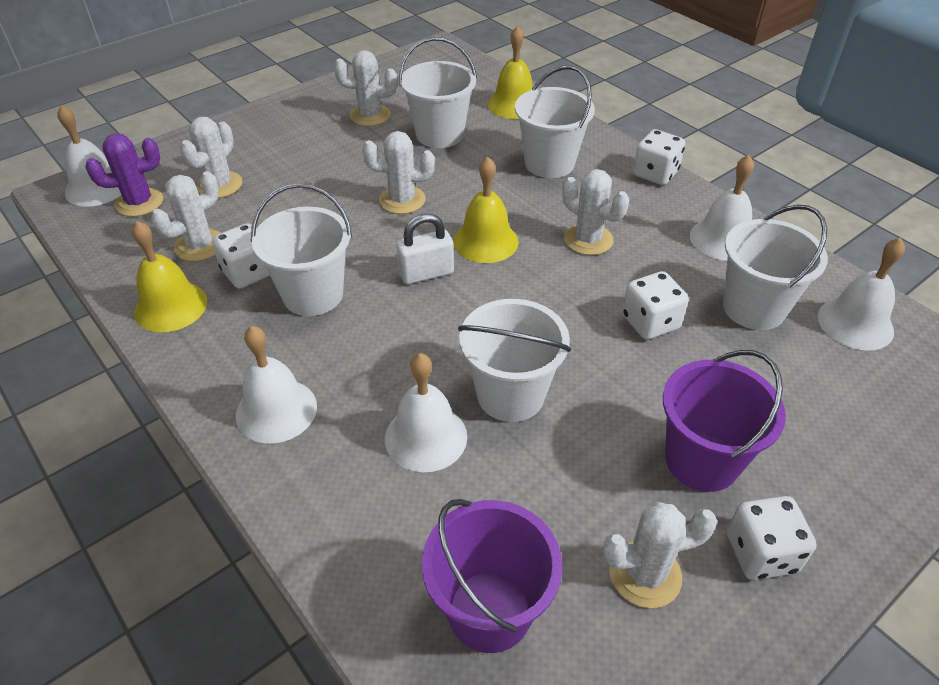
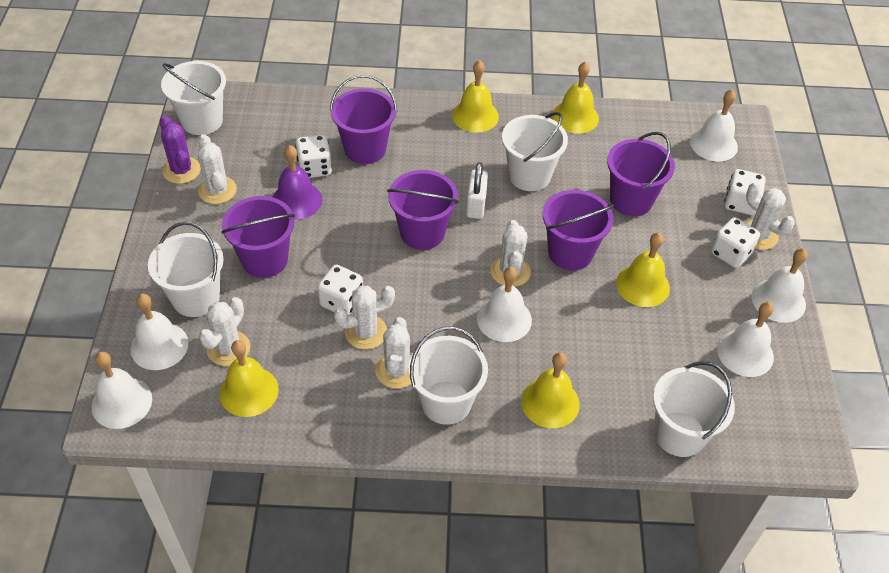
purple bell: 0 -> 1
purple bucket: 2 -> 5
white bell: 5 -> 6
yellow bell: 3 -> 5

